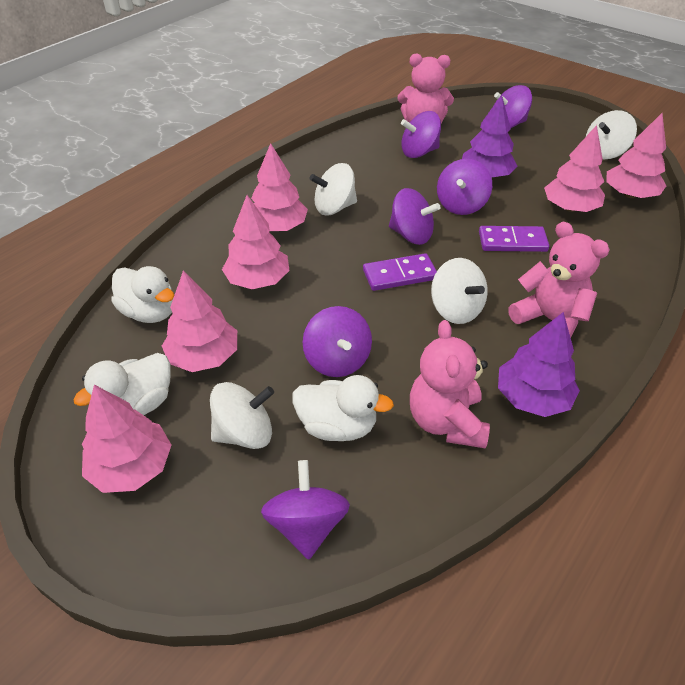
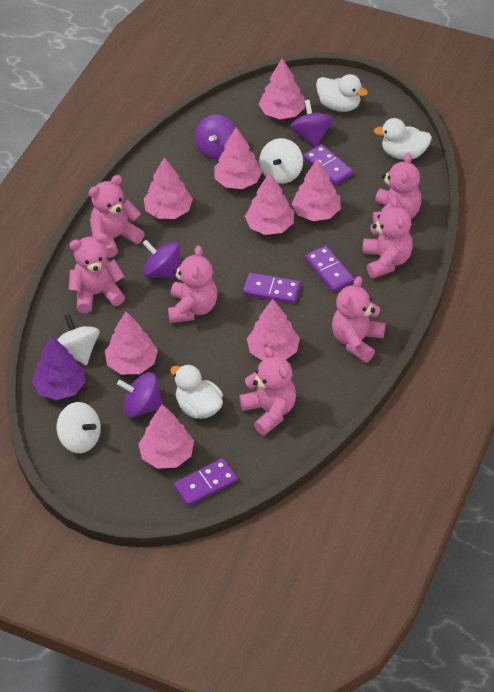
pink teddy bear: 3 -> 7
pink tree: 6 -> 8
purple domino: 2 -> 4
purple spinning top: 6 -> 4
purple tree: 2 -> 1
white spinning top: 4 -> 3

